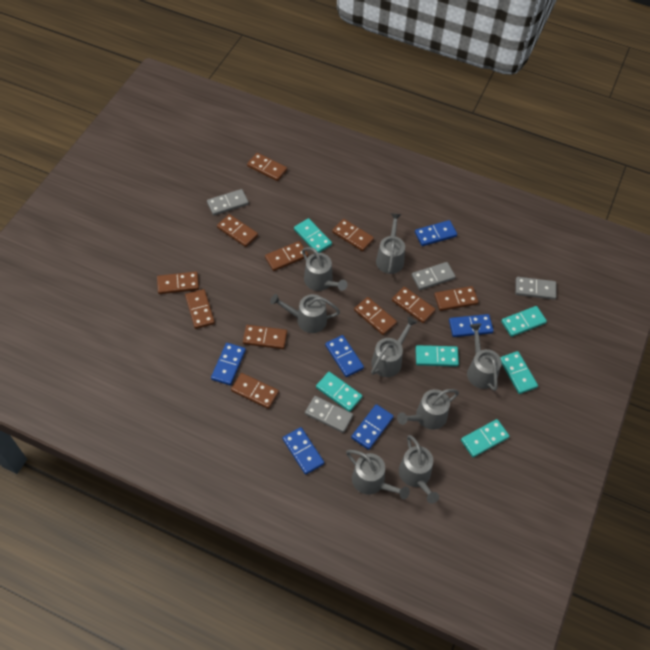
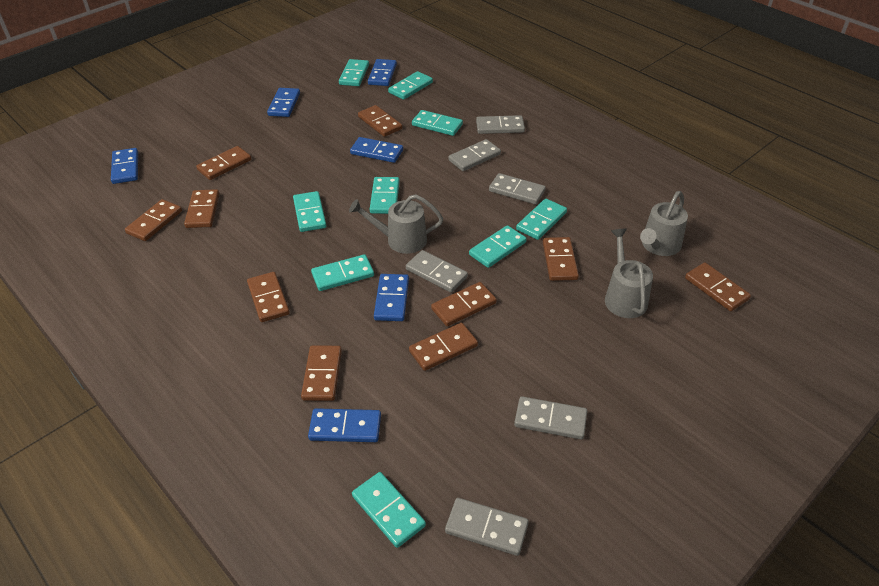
brown domino: 11 -> 10
grey domino: 4 -> 6
grey watering can: 8 -> 3
turquoise domino: 6 -> 9

